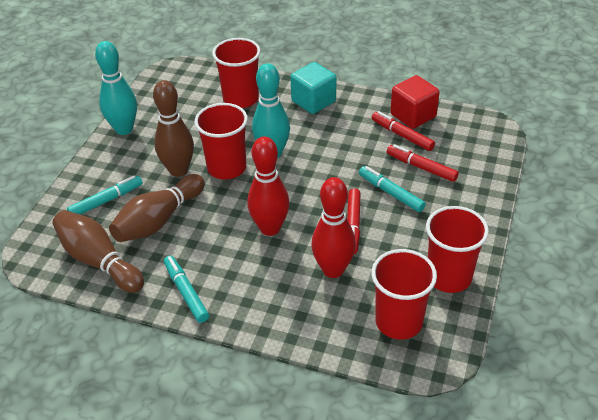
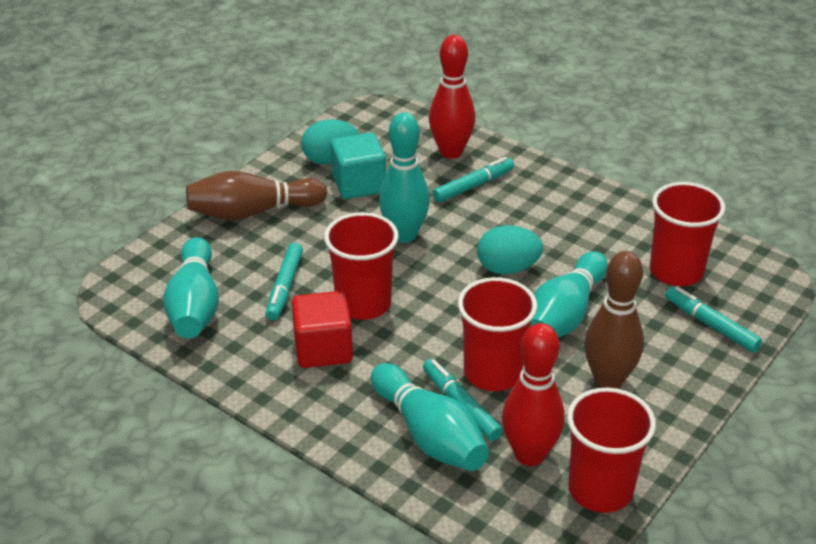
brown bowling pin: 3 -> 2
red marker: 3 -> 0
turquoise bowling pin: 2 -> 4
turquoise egg: 0 -> 2
turquoise marker: 3 -> 4

